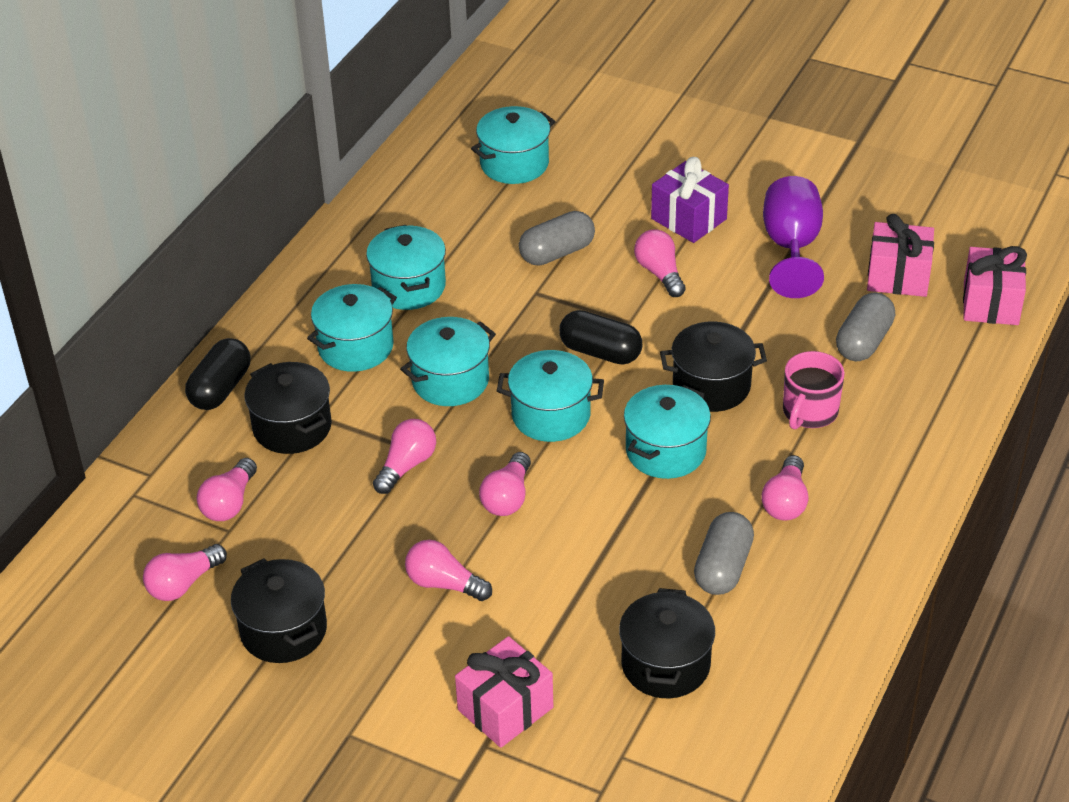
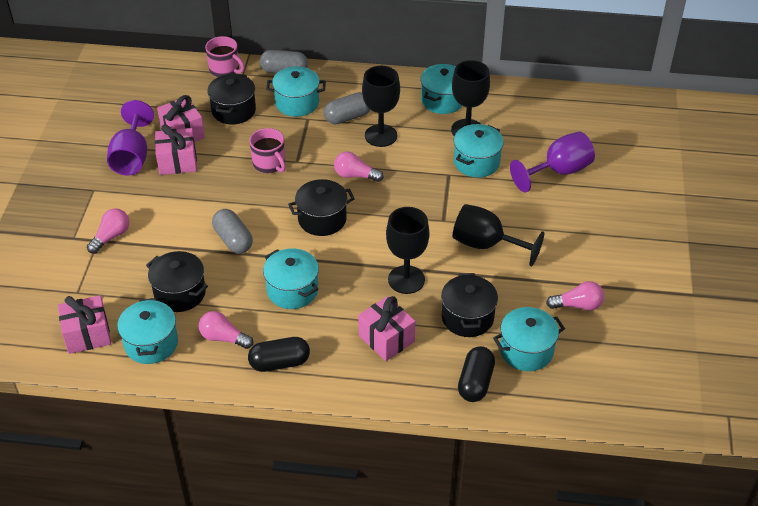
black goblet: 0 -> 4
pink gift: 3 -> 4
pink light bulb: 7 -> 4
pink mug: 1 -> 2
purple gift: 1 -> 0
purple goblet: 1 -> 2

